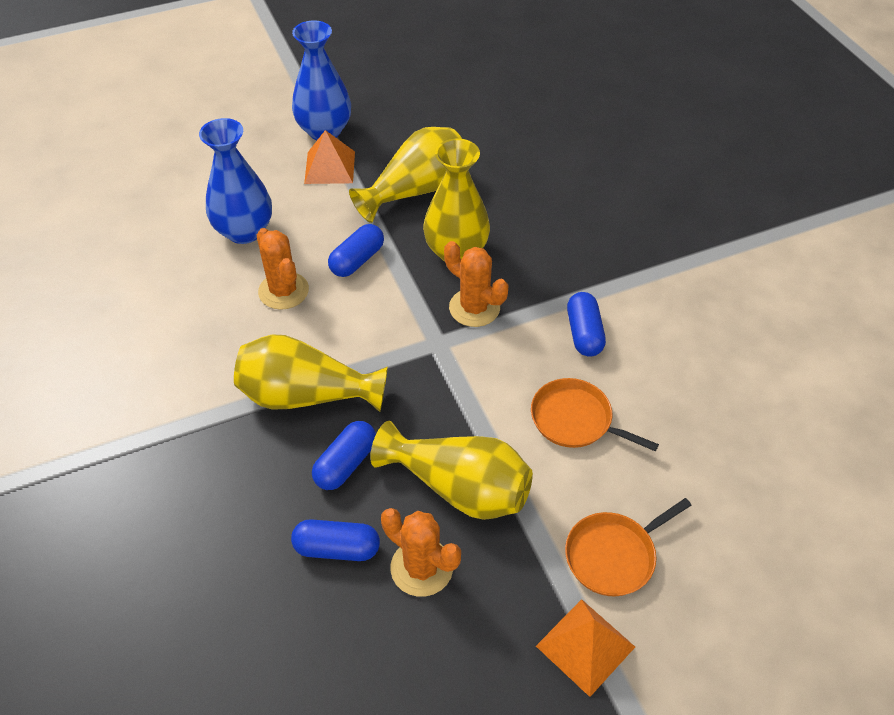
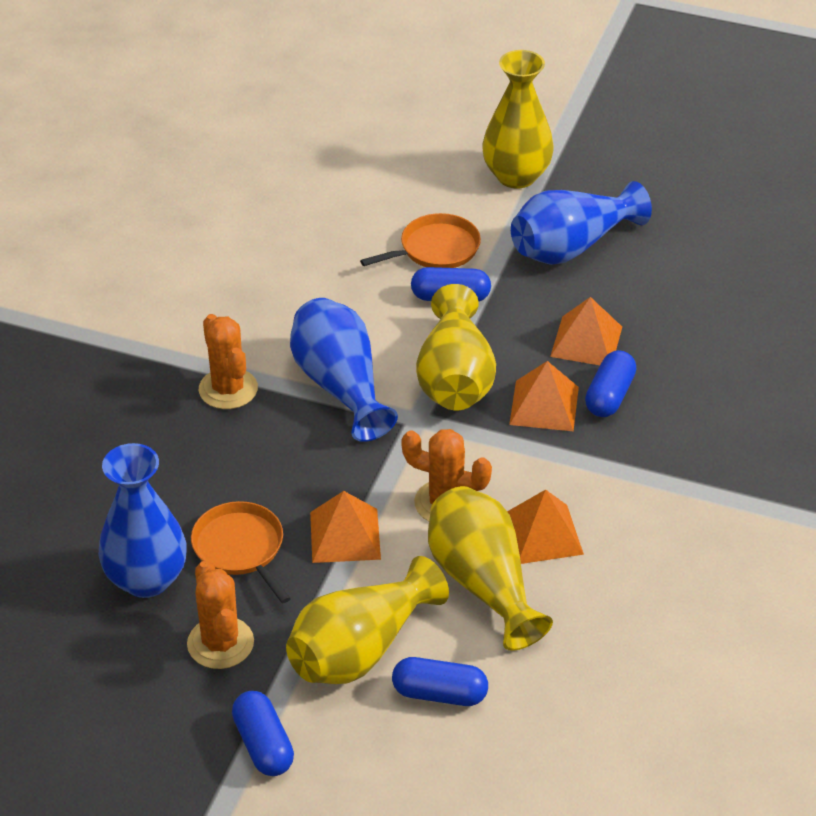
blue vase: 2 -> 3
orange pyramid: 2 -> 4

